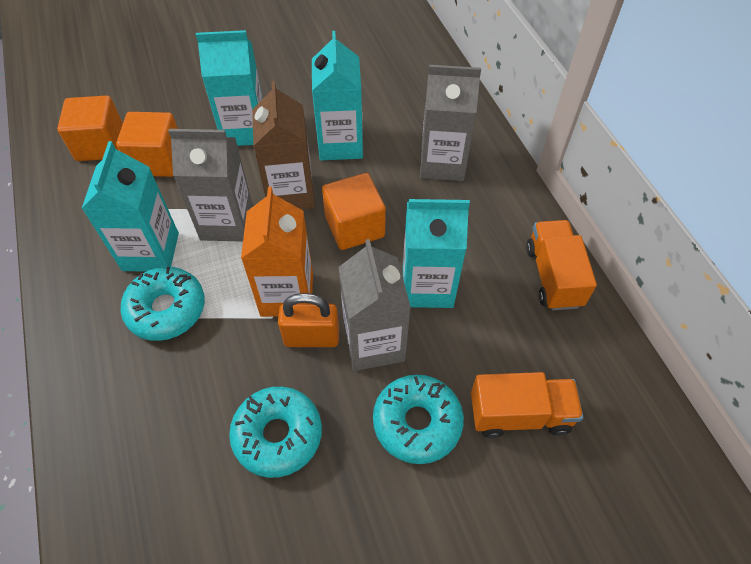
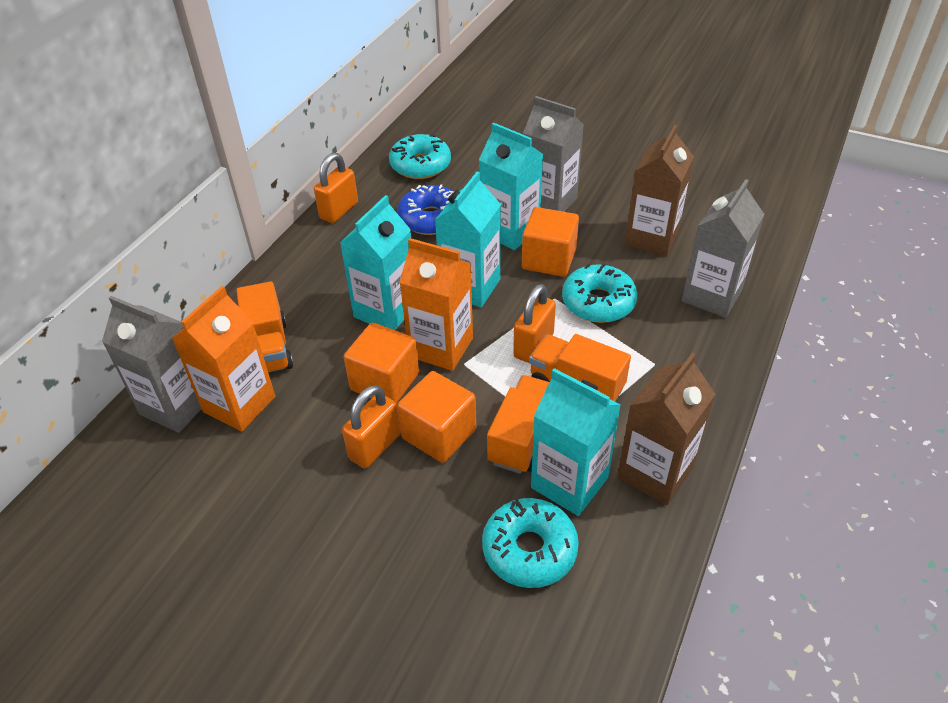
blue donut: 0 -> 1
brown carton: 1 -> 2
orange carton: 1 -> 2
orange padlock: 1 -> 3
orange truck: 2 -> 3

